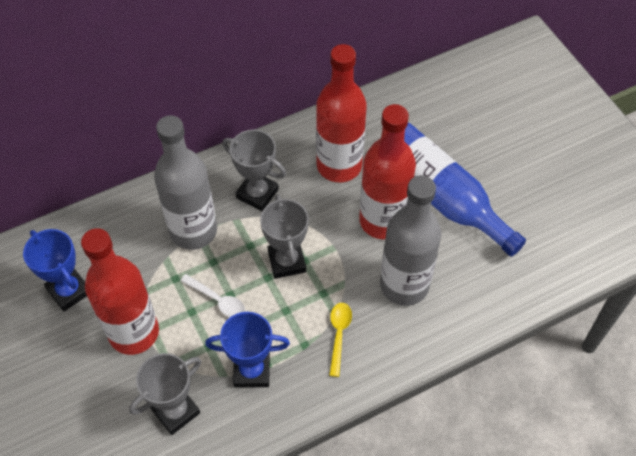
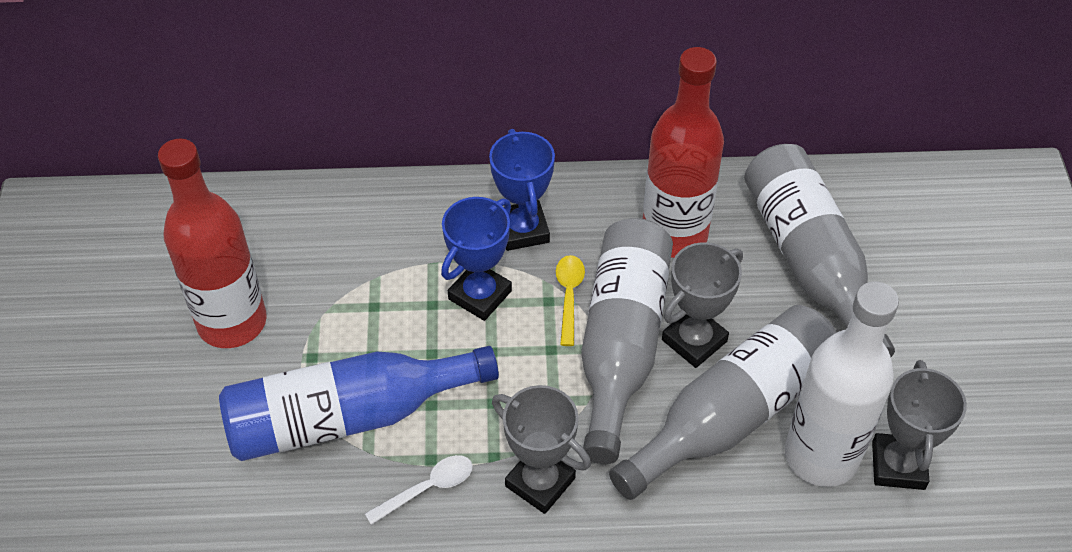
grey bottle: 2 -> 3
red bottle: 3 -> 2
white bottle: 0 -> 1

